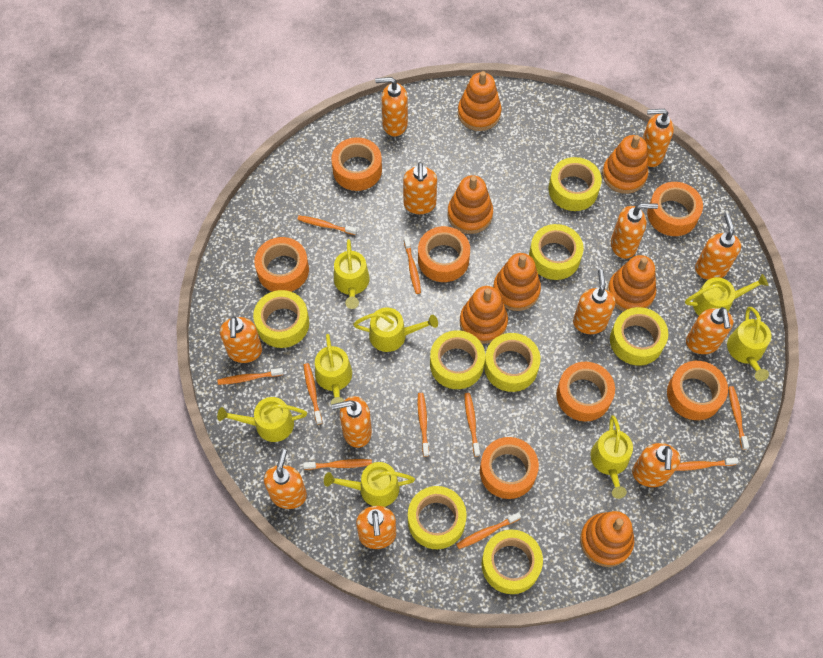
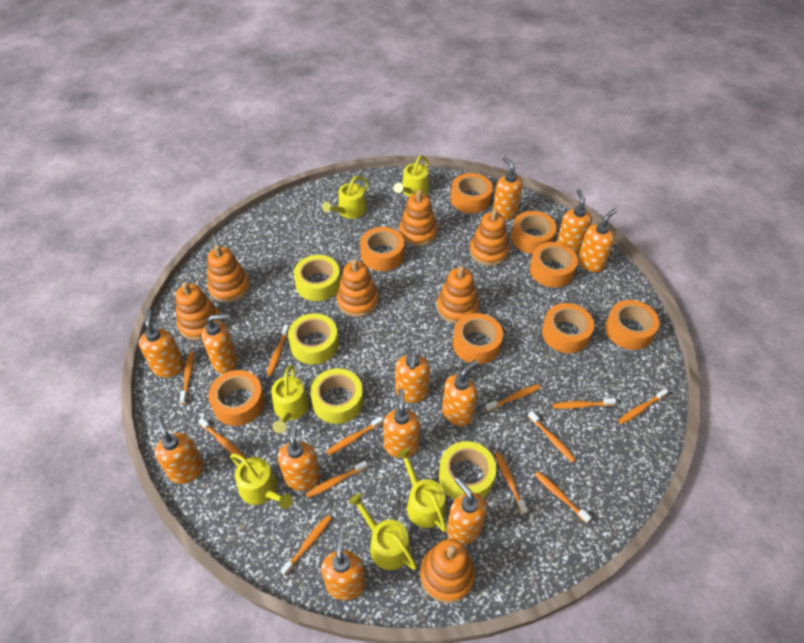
orange tape: 7 -> 8
orange toothbrush: 10 -> 12
yellow tape: 8 -> 4
yellow watering can: 8 -> 6

